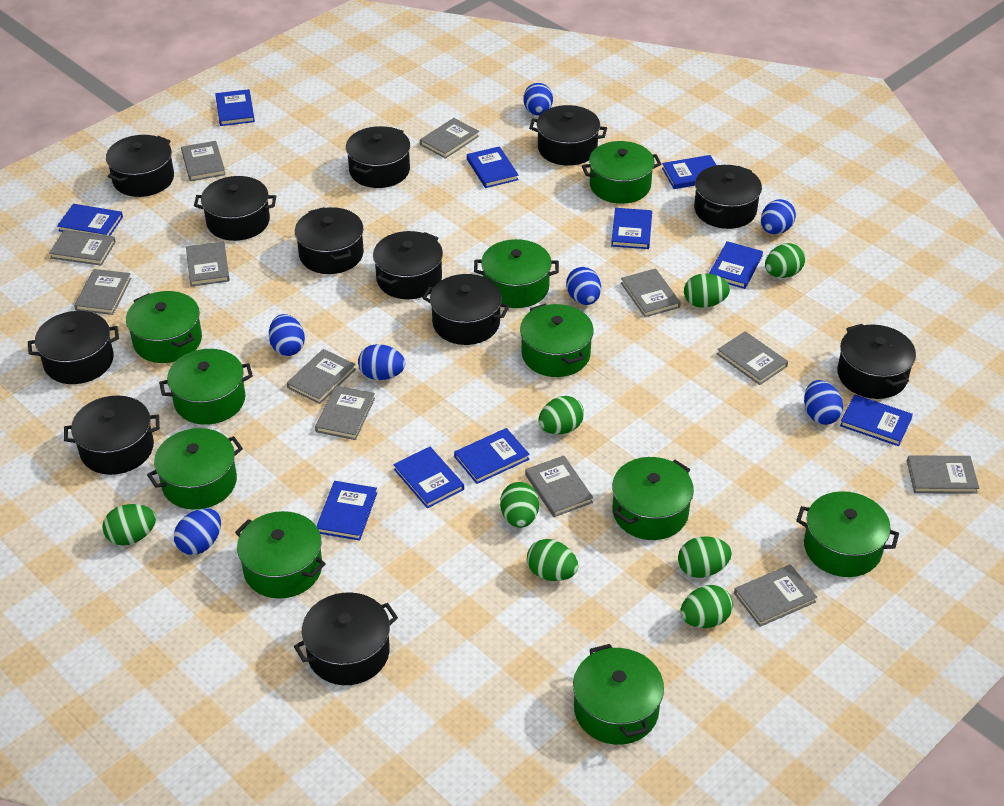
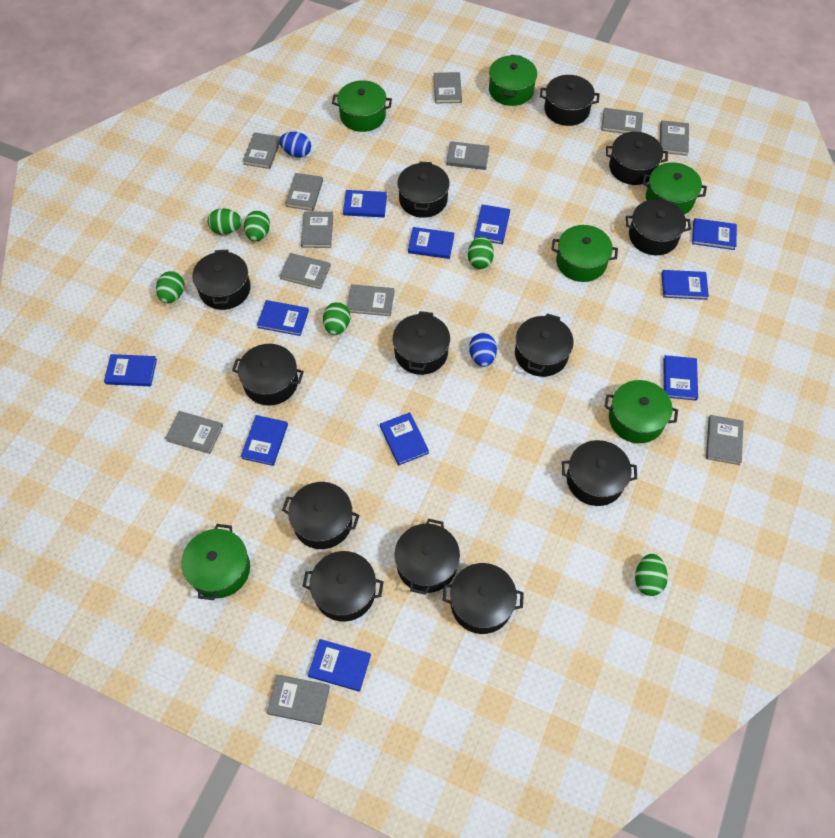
black pot: 12 -> 13
blue book: 10 -> 11
blue egg: 7 -> 2
green egg: 8 -> 6
green pot: 10 -> 6

